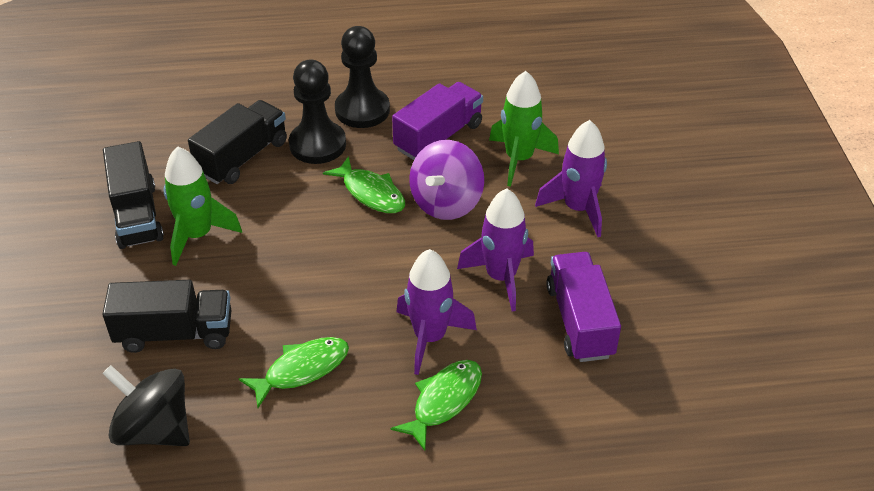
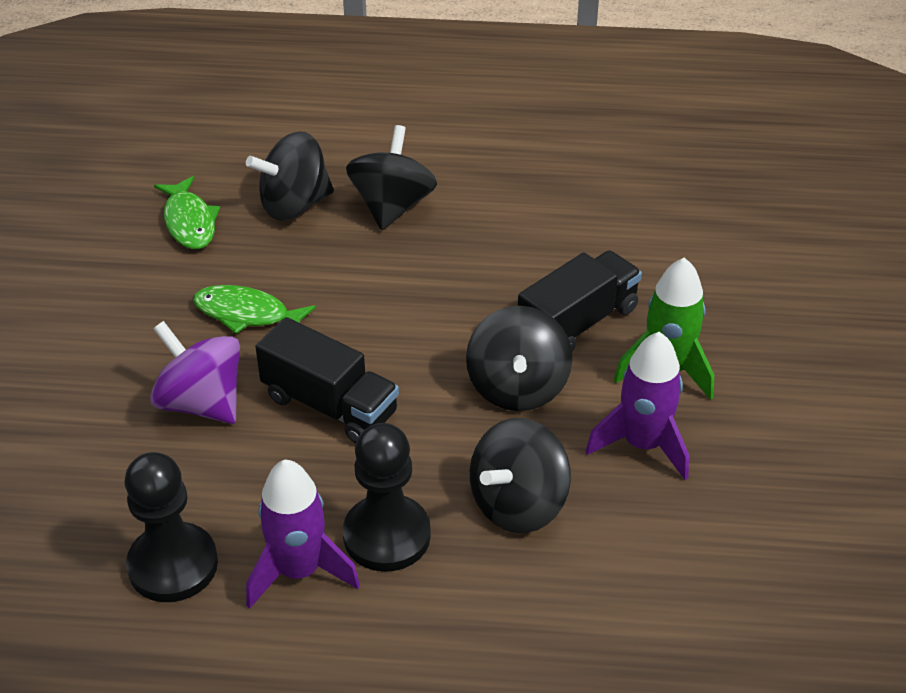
black spinning top: 1 -> 4
black truck: 3 -> 2
green fish: 3 -> 2
green rocket: 2 -> 1
purple rocket: 3 -> 2
purple truck: 2 -> 0

